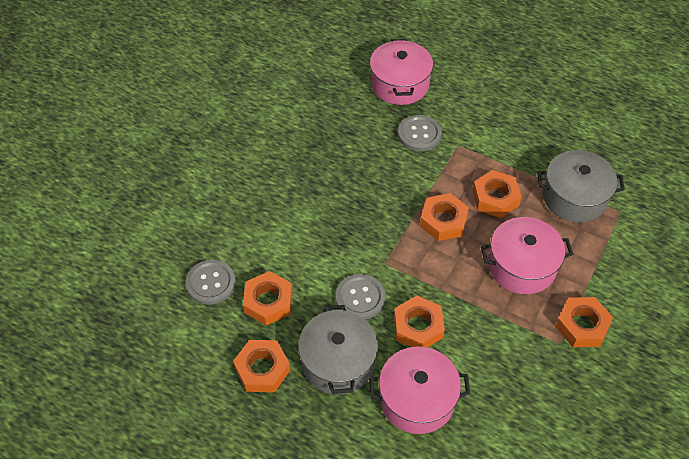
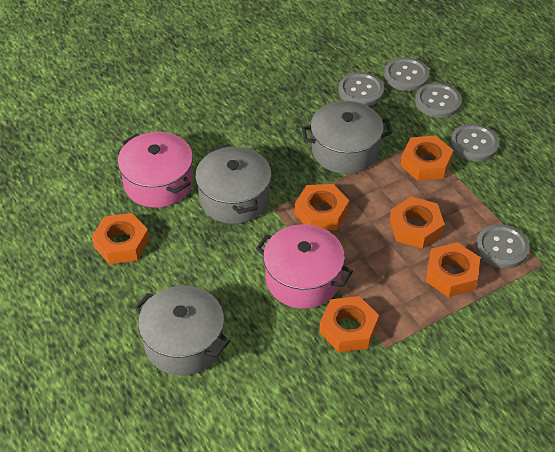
grey button: 3 -> 5
grey pot: 2 -> 3
pink pot: 3 -> 2

